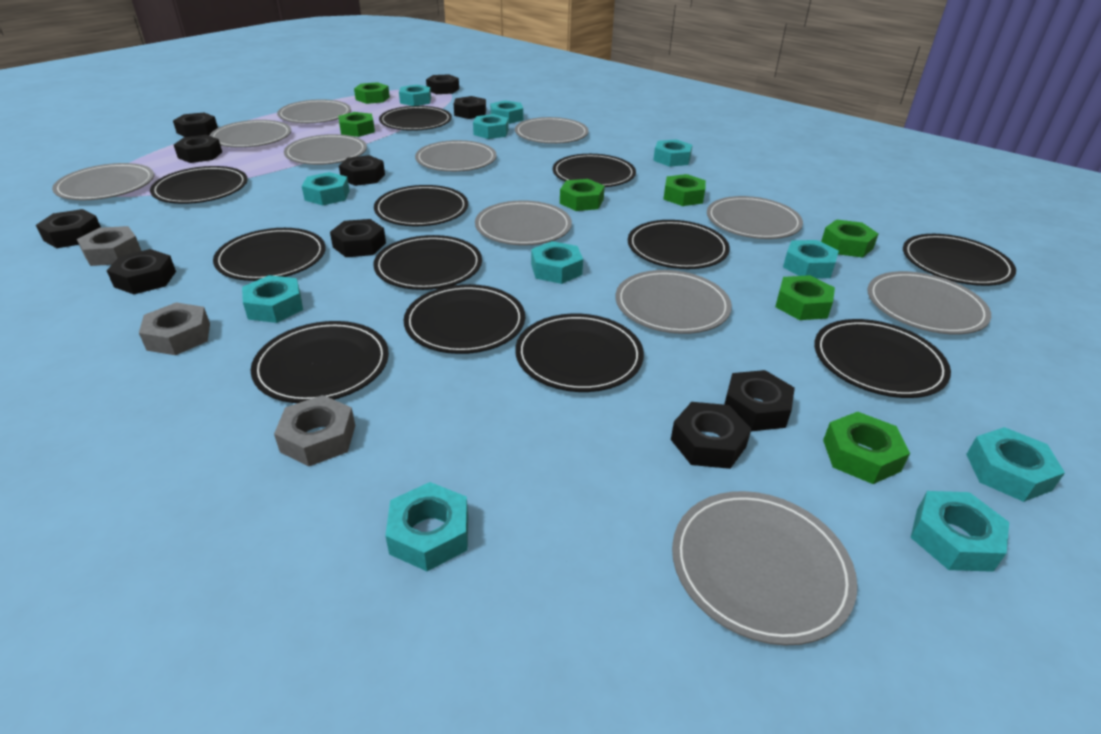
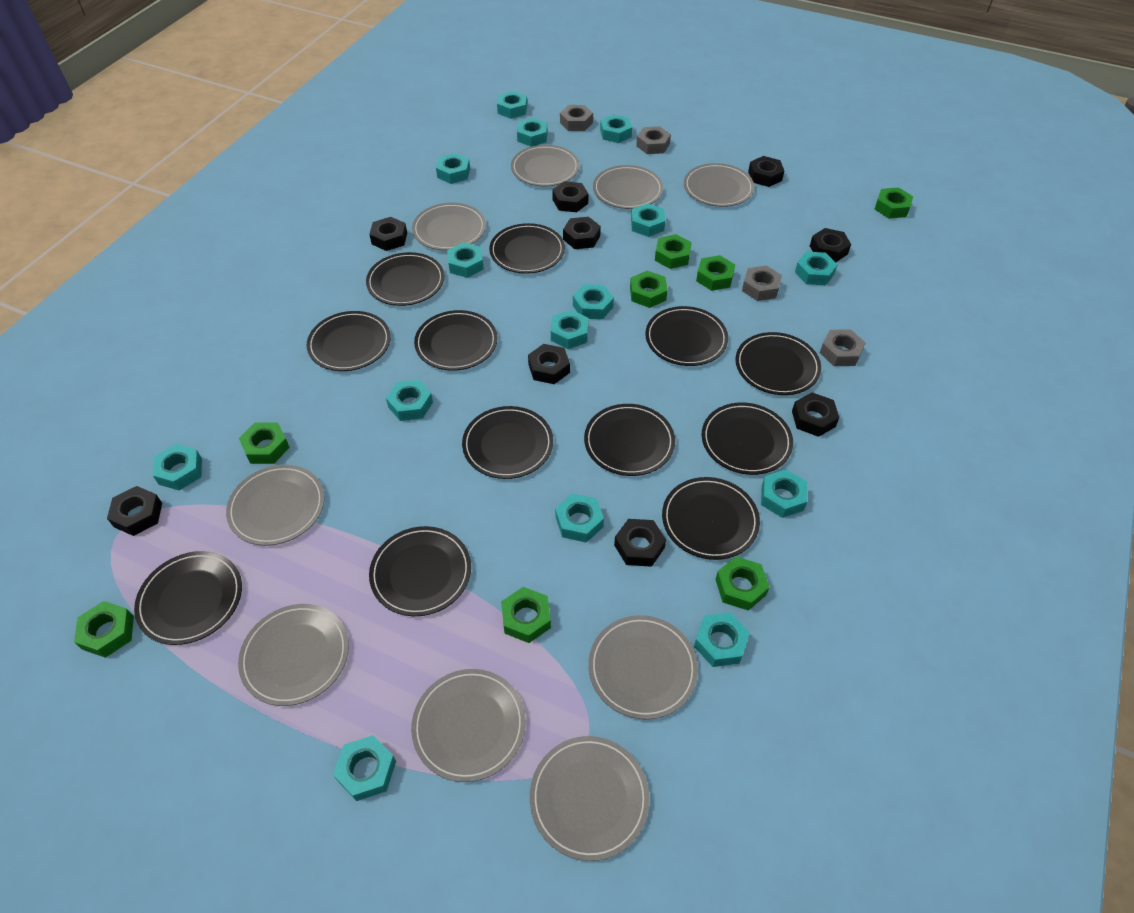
black nut: 10 -> 9
green nut: 7 -> 8
grey nut: 3 -> 4
grey plate: 11 -> 9
turquoise nut: 11 -> 15

